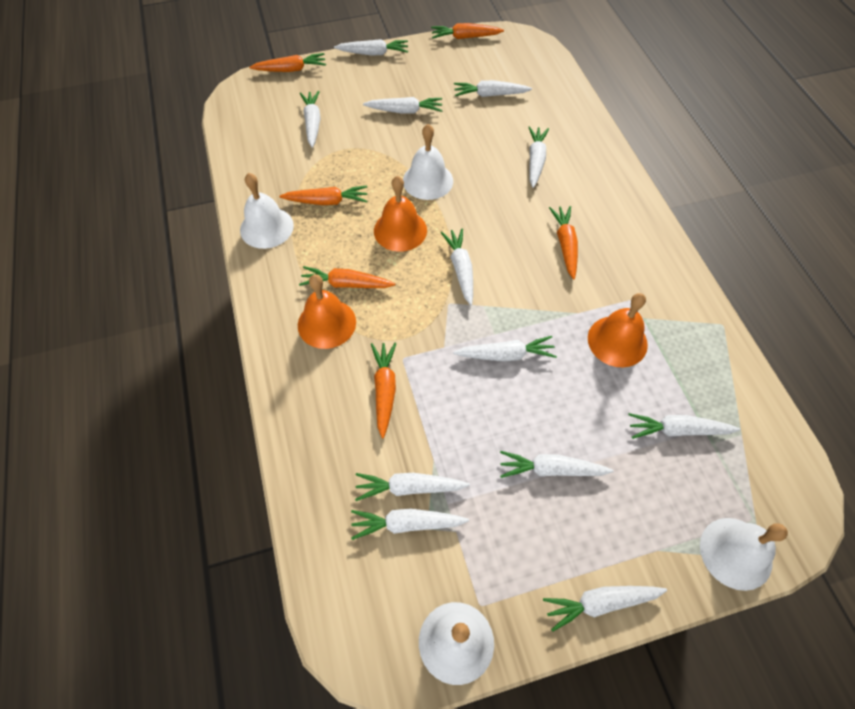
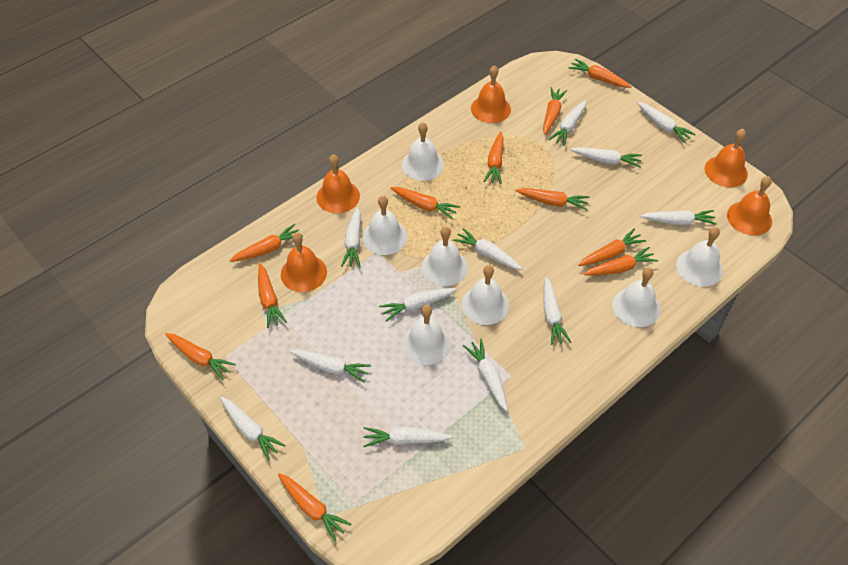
orange bell: 3 -> 5
orange carrot: 6 -> 11
white bell: 4 -> 7

